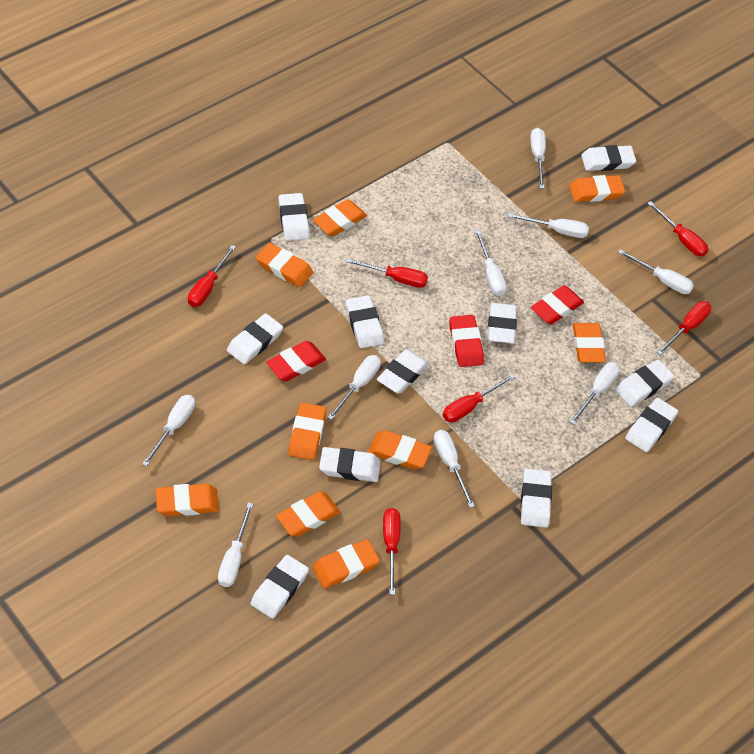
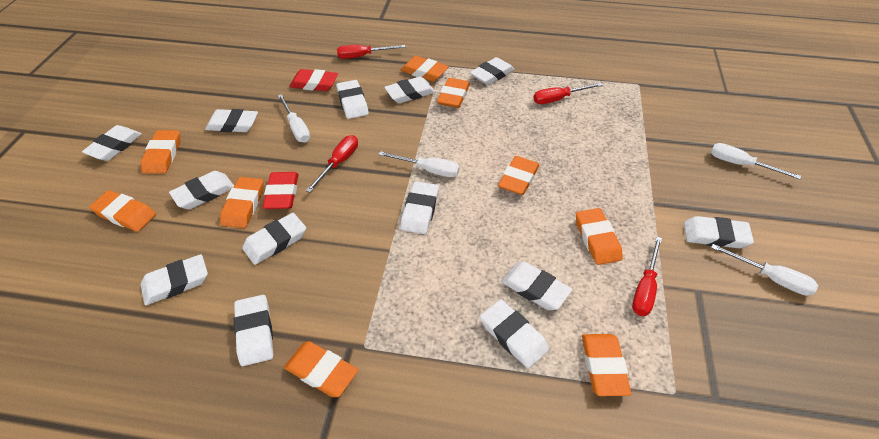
red eraser: 3 -> 2
red screwdriver: 6 -> 4
white eraser: 11 -> 13
white screwdriver: 9 -> 4

